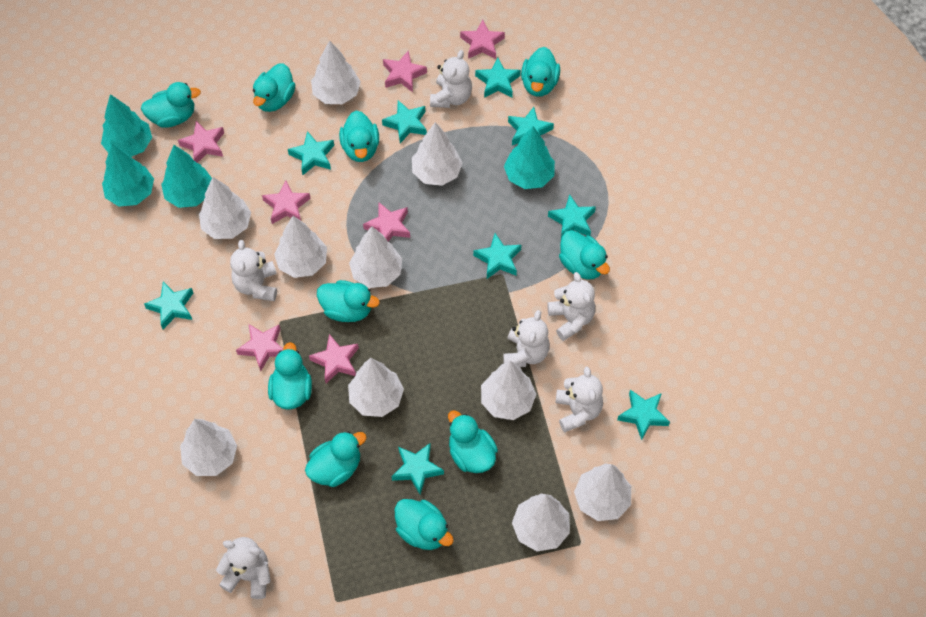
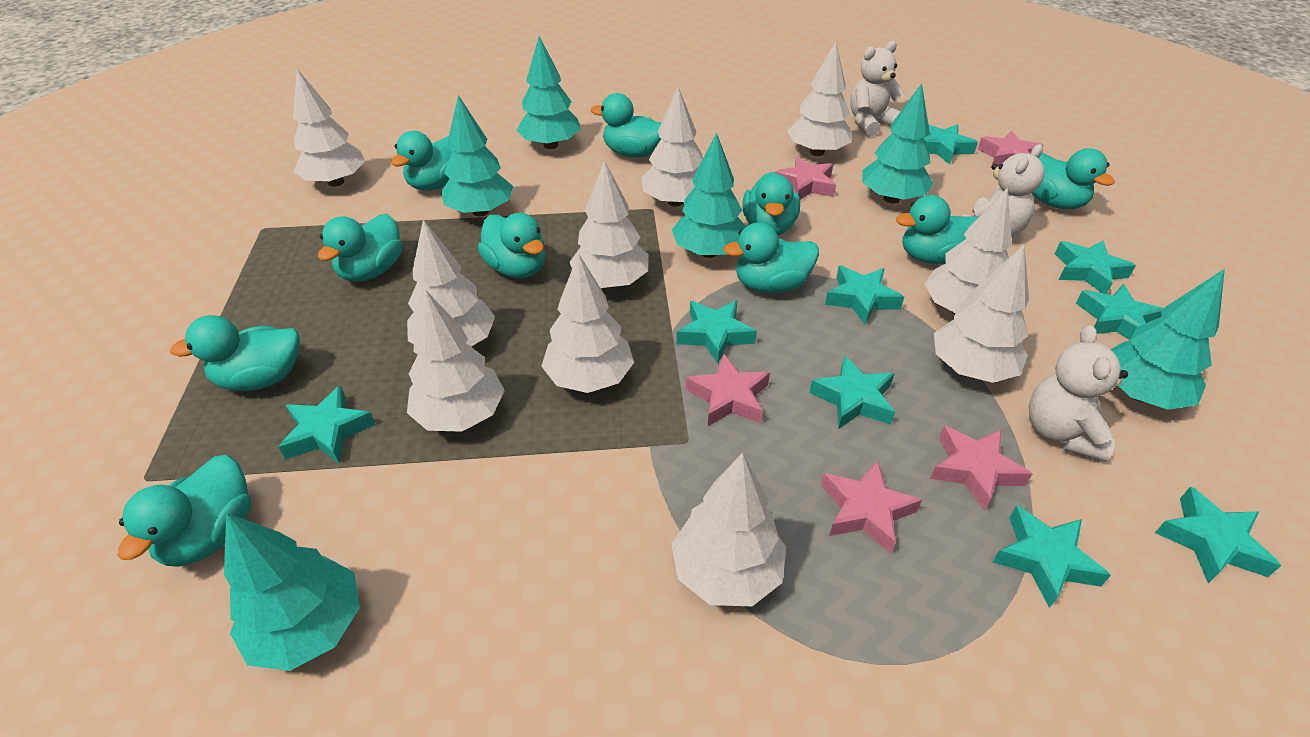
pink star: 7 -> 5
turquoise tree: 4 -> 6
white teddy bear: 6 -> 3

